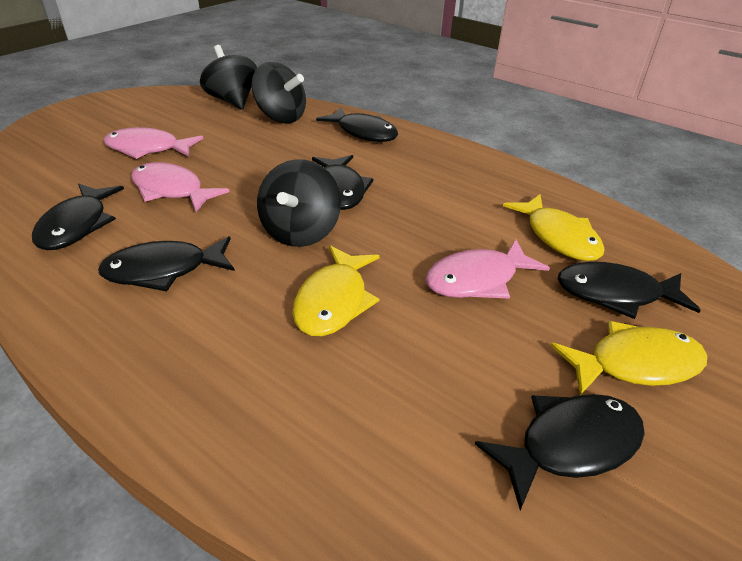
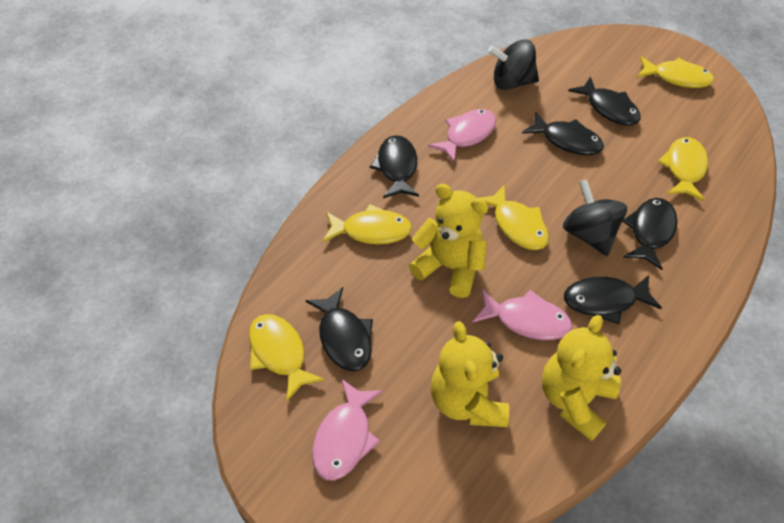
black spinning top: 3 -> 2
yellow fish: 3 -> 5
yellow teddy bear: 0 -> 3

